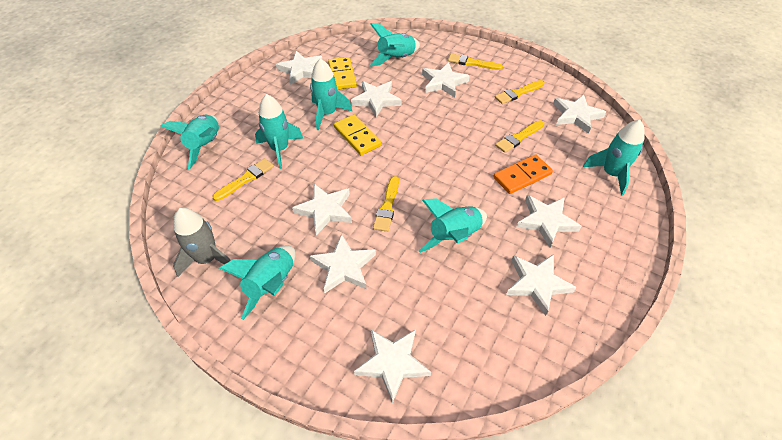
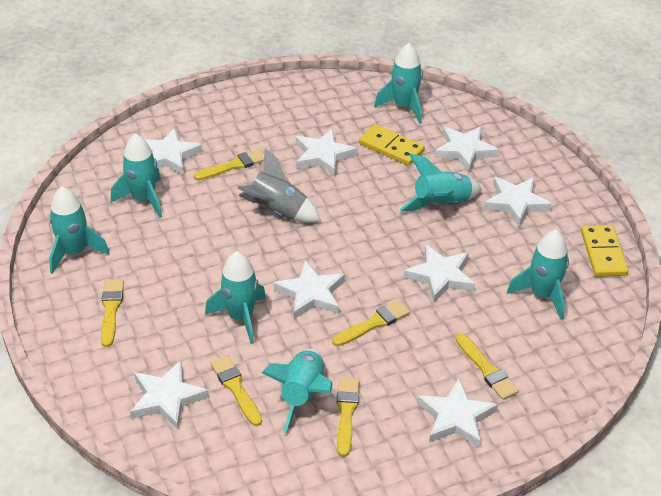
orange domino: 1 -> 0
white star: 9 -> 8
yellow brush: 5 -> 6

